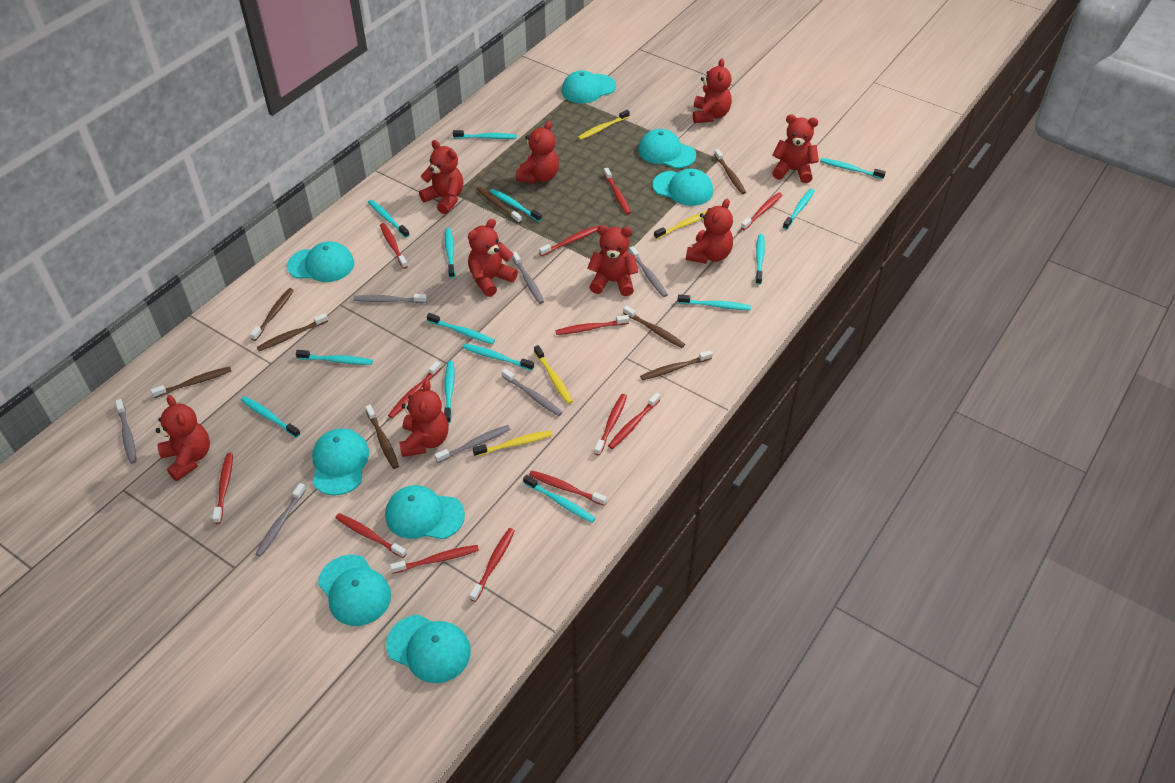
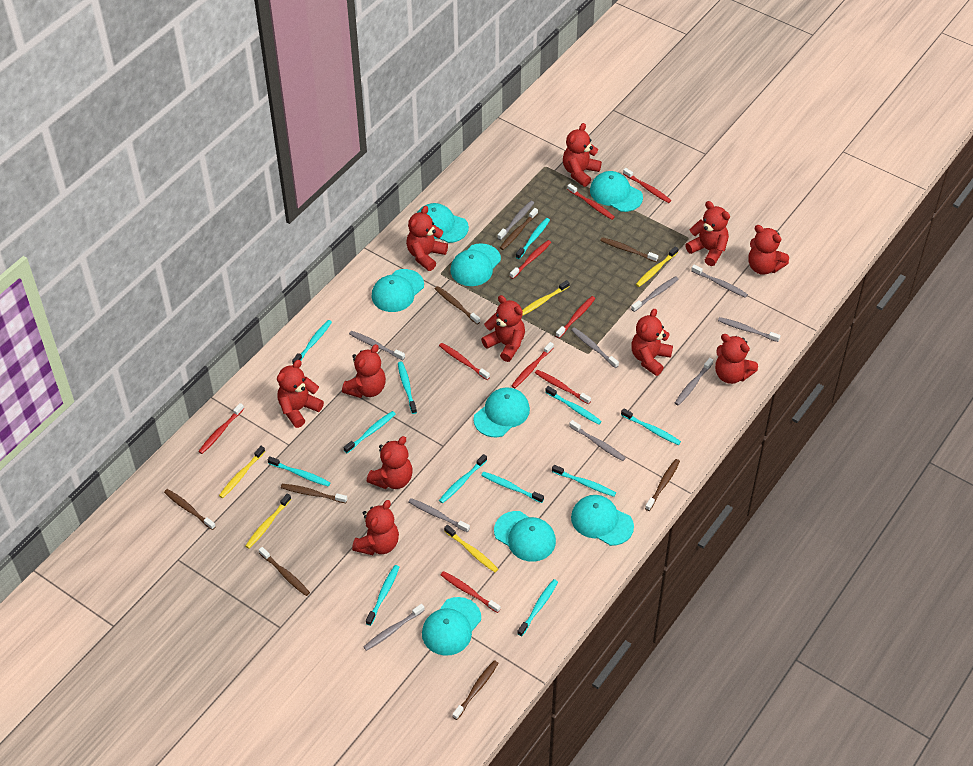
grey toothbrush: 7 -> 10
red teddy bear: 9 -> 11
red toothbrush: 13 -> 9
turquoise toothbrush: 14 -> 12
yellow toothbrush: 4 -> 5

